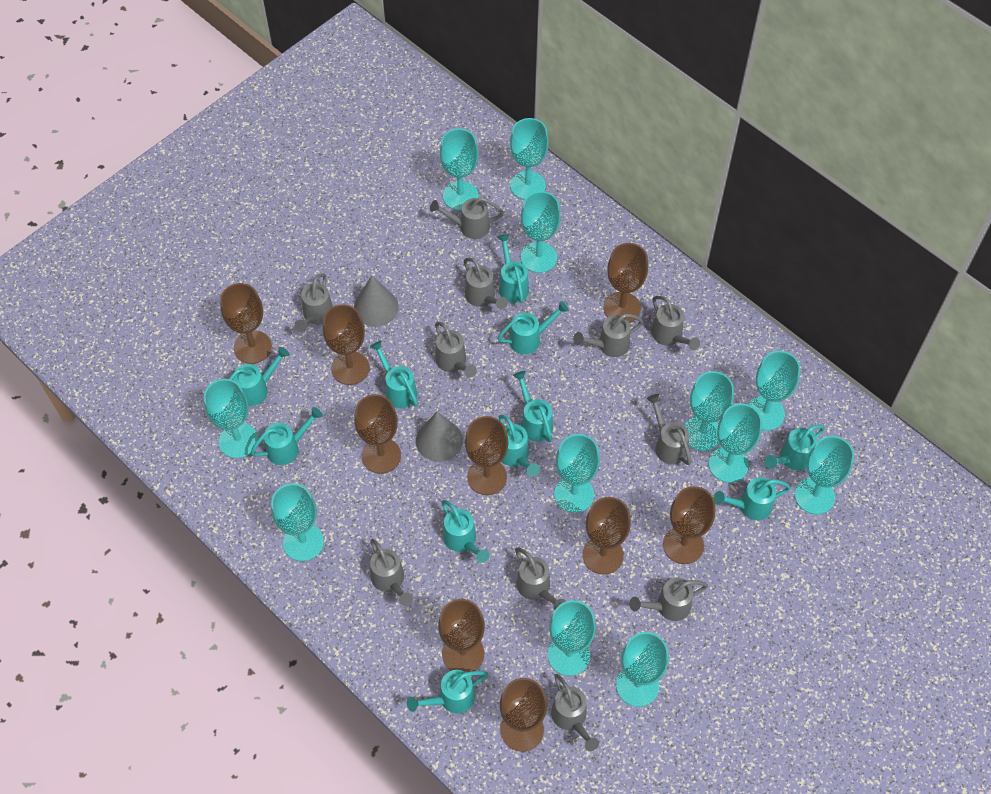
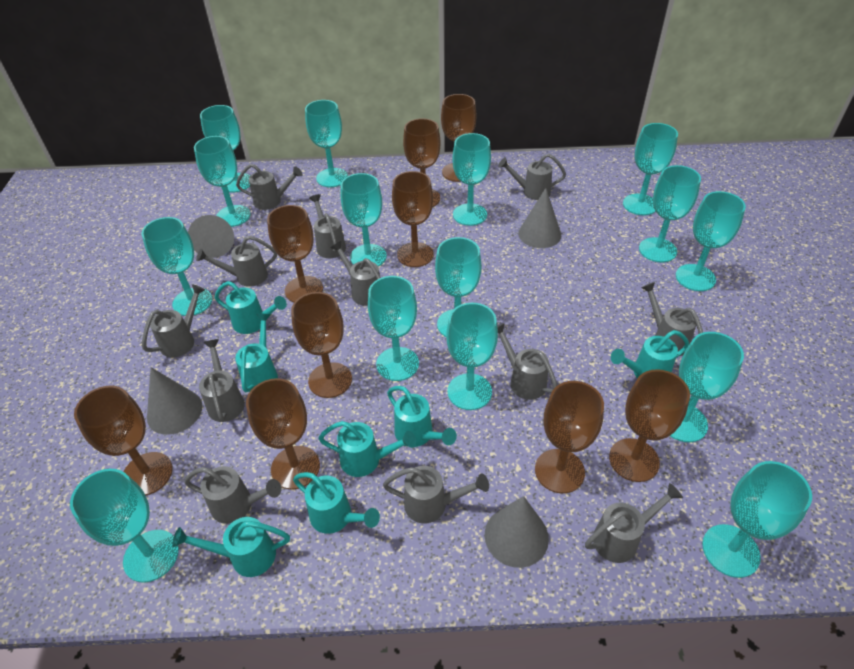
grey cone: 2 -> 4
grey watering can: 11 -> 12
turquoise goblet: 12 -> 15
turquoise watering can: 11 -> 7

